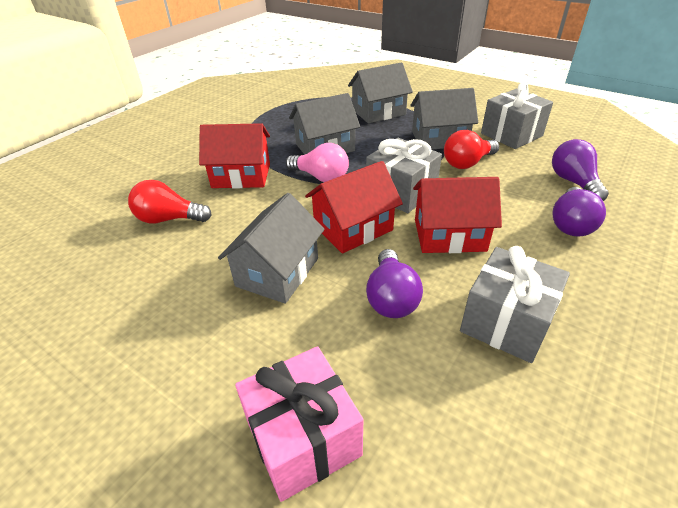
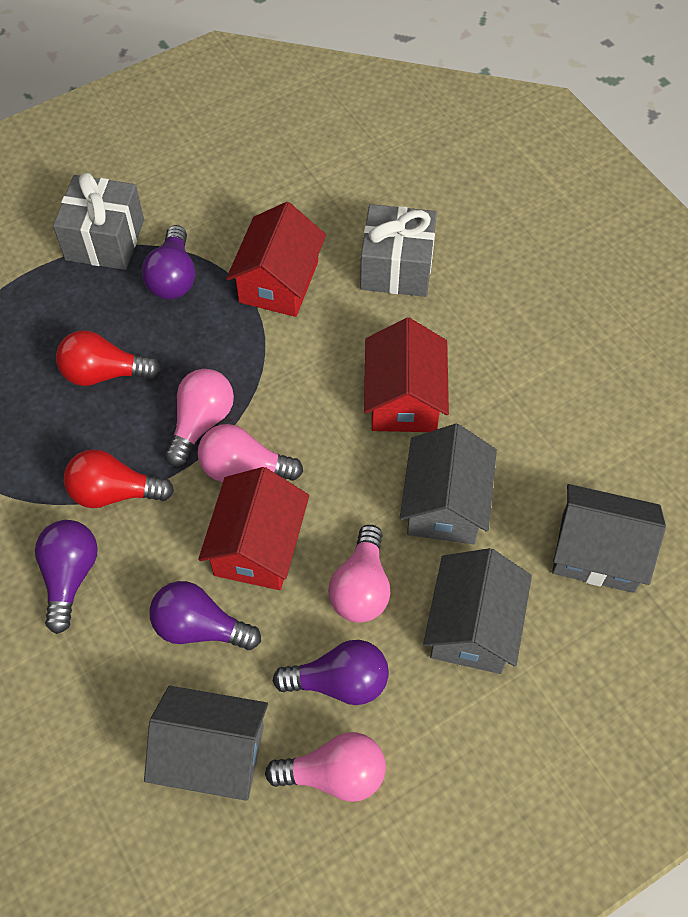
grey gift: 3 -> 2
pink gift: 1 -> 0
pink light bulb: 1 -> 4
purple light bulb: 3 -> 4

